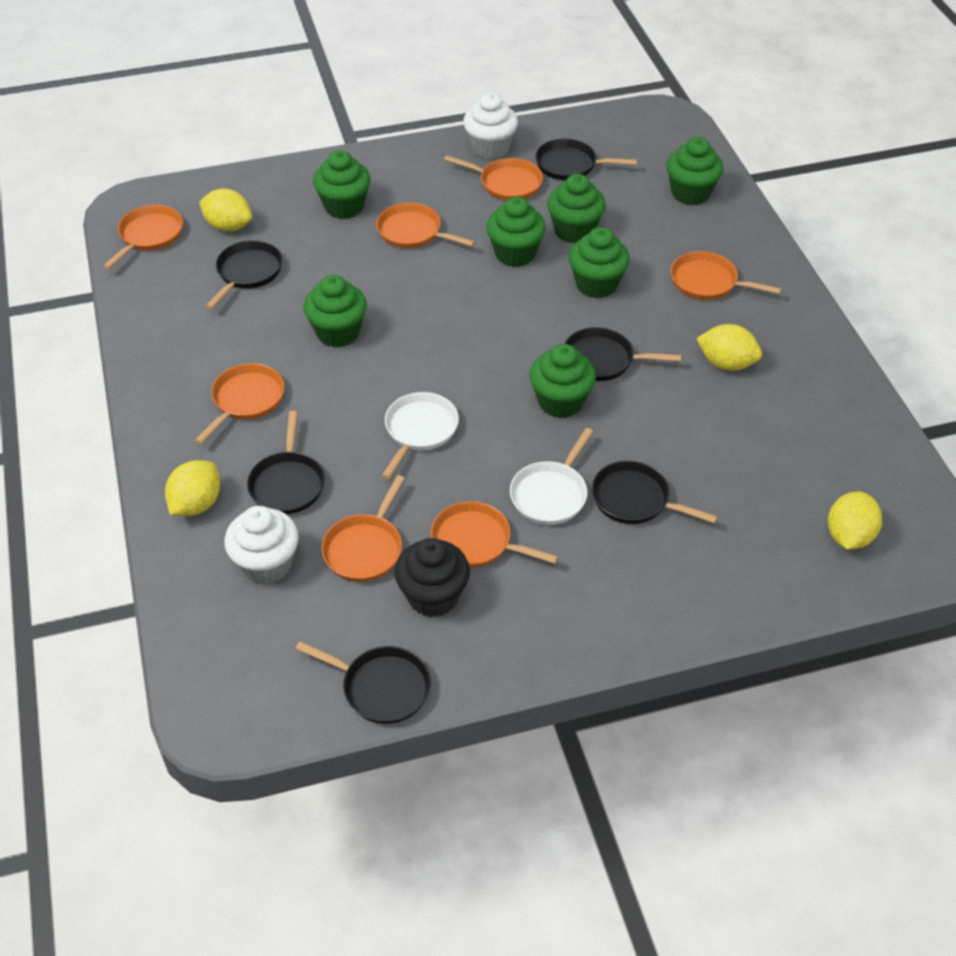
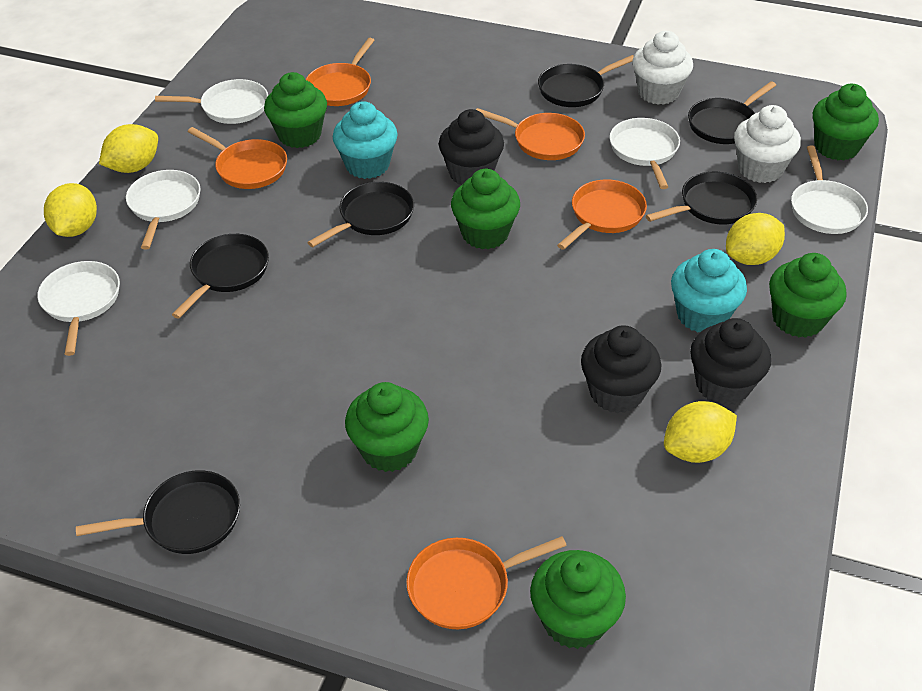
black cupcake: 1 -> 3
green cupcake: 7 -> 6
orange pan: 7 -> 5
turquoise cupcake: 0 -> 2
white pan: 2 -> 5

